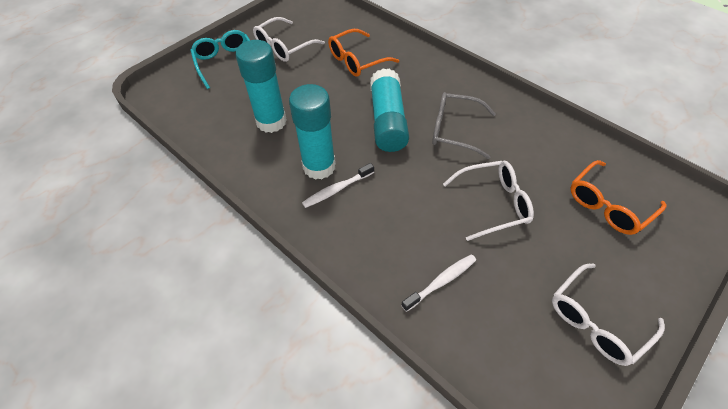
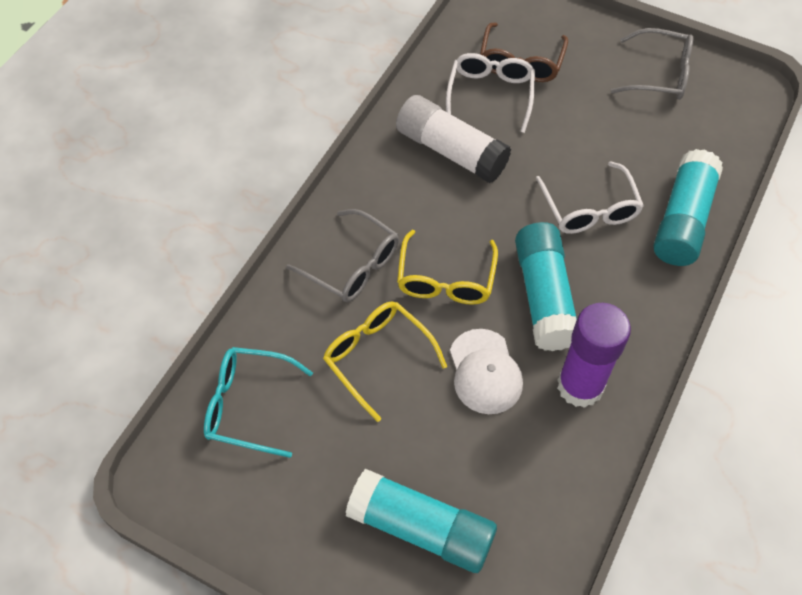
brown glasses: 0 -> 1
grey glasses: 1 -> 2
orange glasses: 2 -> 0
purple glue stick: 0 -> 1
white cap: 0 -> 1
white glasses: 3 -> 2
white glue stick: 0 -> 1
white toothbrush: 2 -> 0
yellow glasses: 0 -> 2

